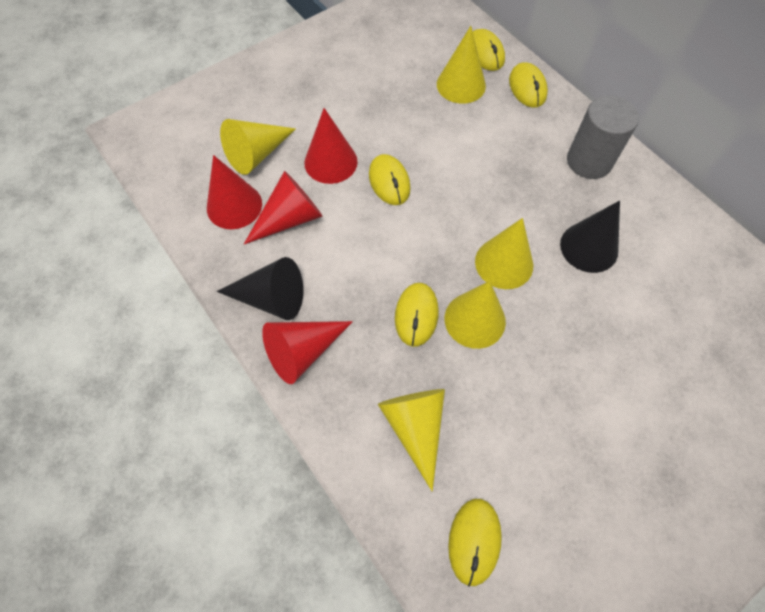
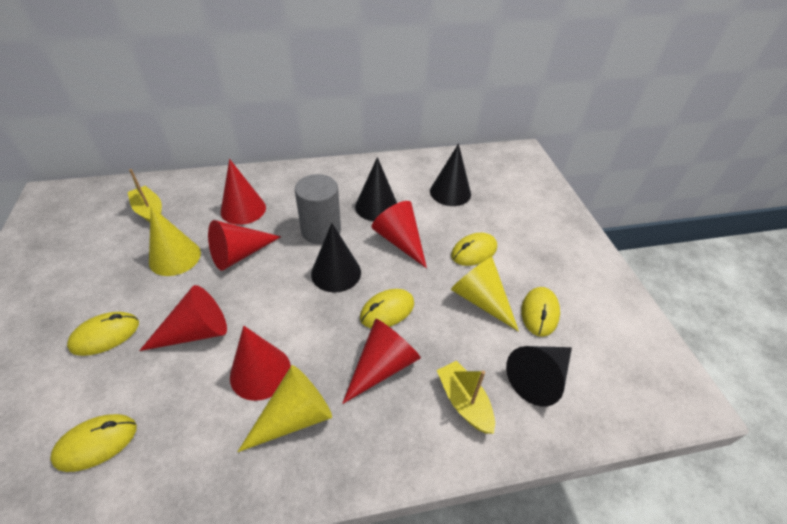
black cone: 2 -> 4
red cone: 4 -> 6
yellow boat: 0 -> 2
yellow cone: 5 -> 3

